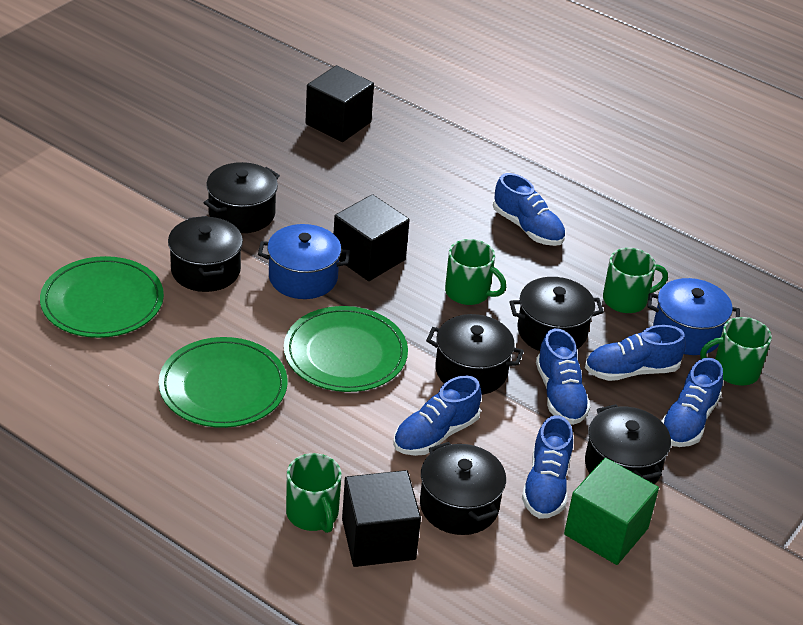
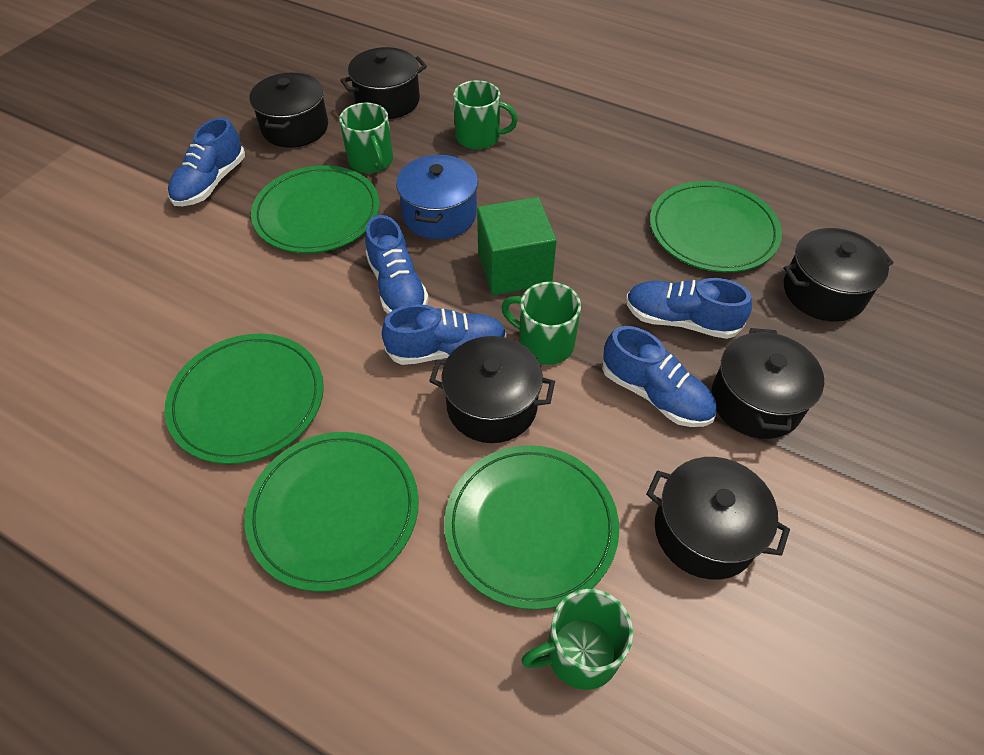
black cube: 3 -> 0
blue pot: 2 -> 1
blue shoe: 6 -> 5
green plate: 3 -> 5

